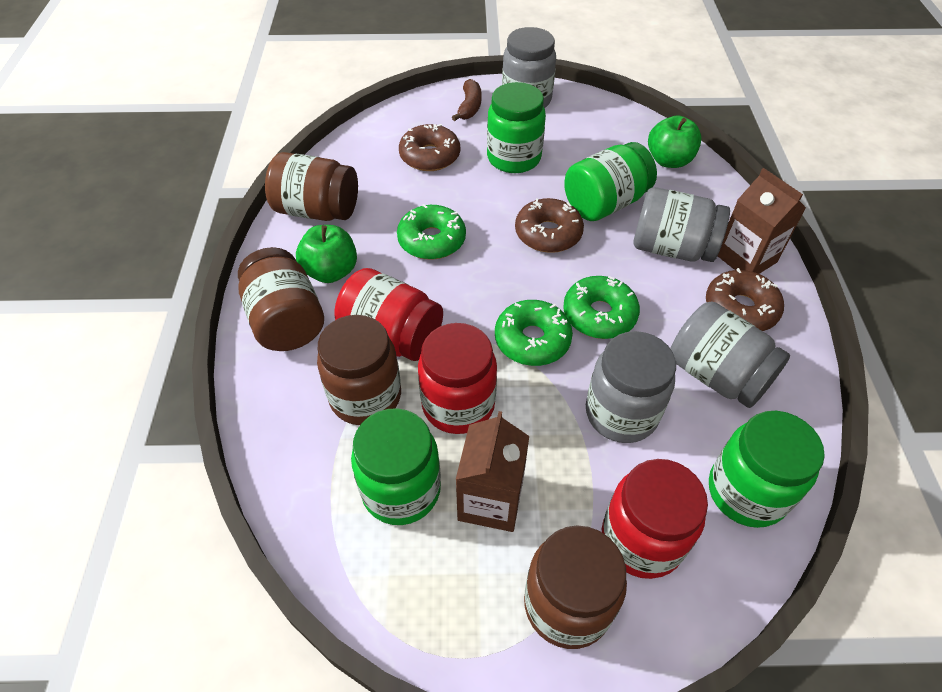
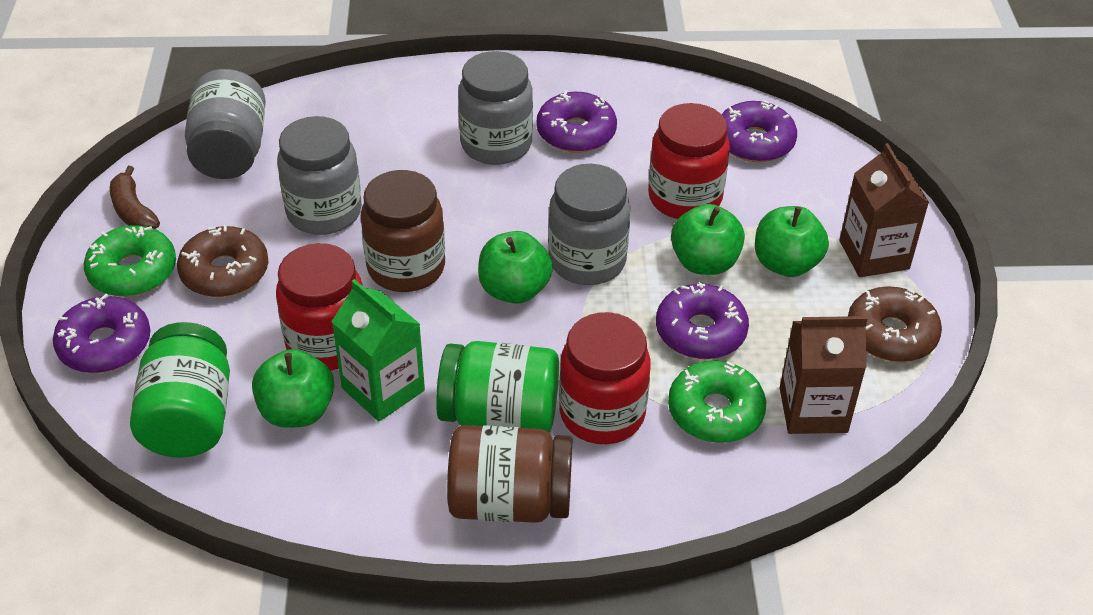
brown donut: 3 -> 2
brown jar: 4 -> 2
green apple: 2 -> 4
green carton: 0 -> 1
green donut: 3 -> 2
green jar: 4 -> 2
purple donut: 0 -> 4

